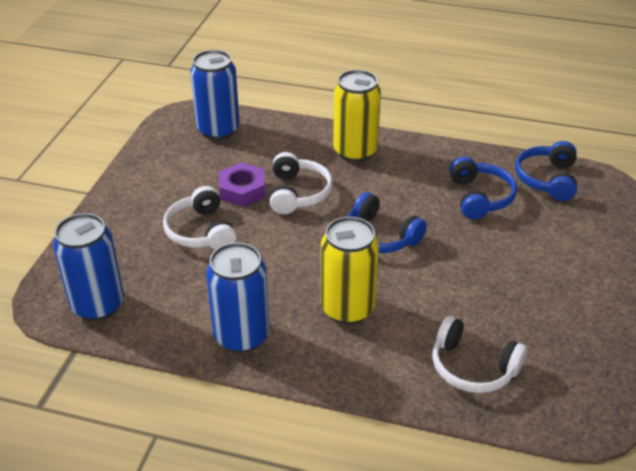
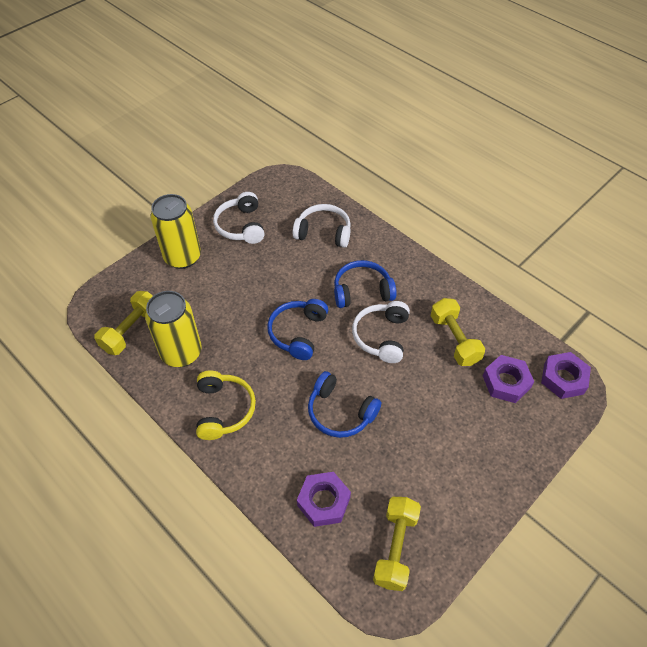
blue can: 3 -> 0
purple nut: 1 -> 3
yellow dumbbell: 0 -> 3
yellow headphones: 0 -> 1

